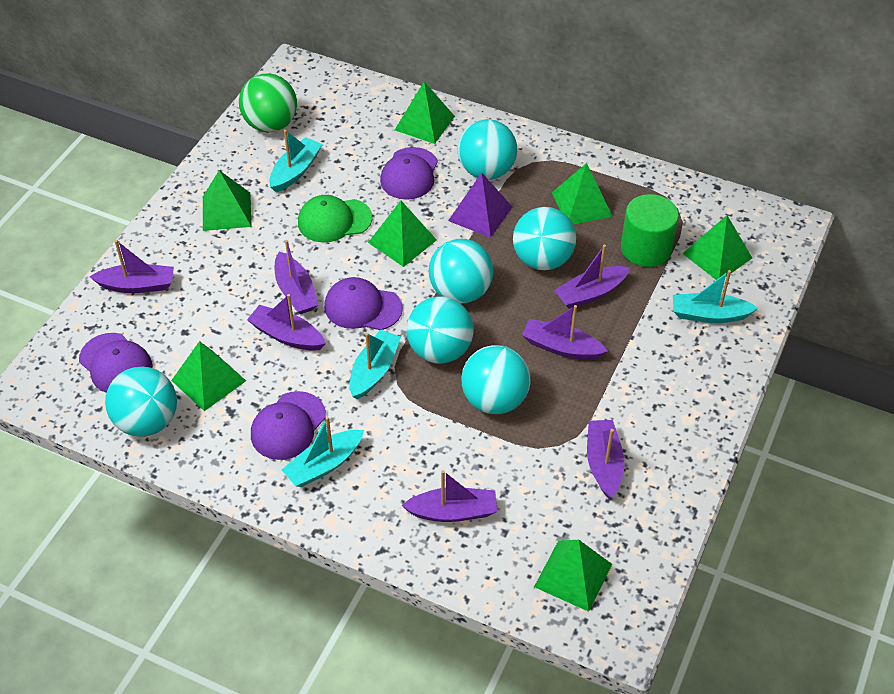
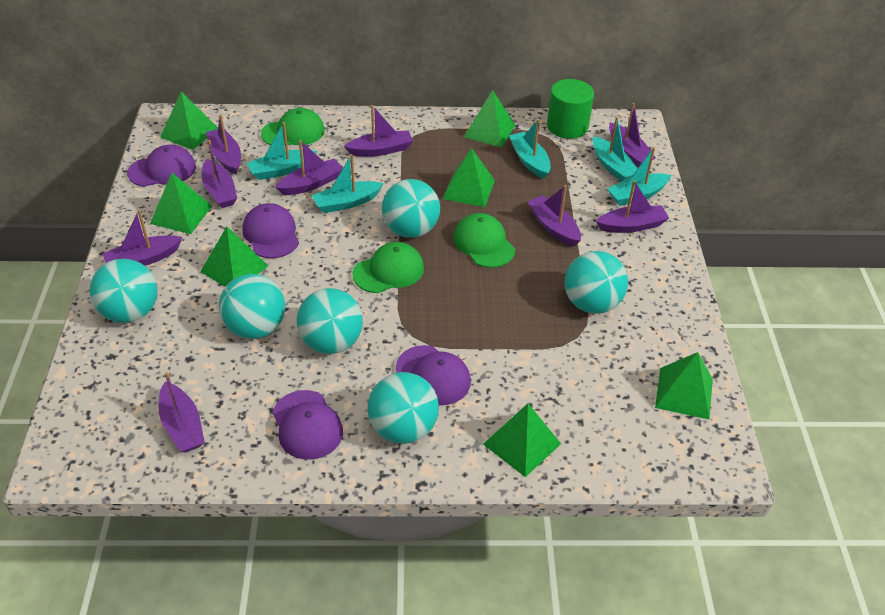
green ball: 1 -> 0
green cap: 1 -> 3
purple boat: 7 -> 9
purple pyramid: 1 -> 0
turquoise boat: 4 -> 5

